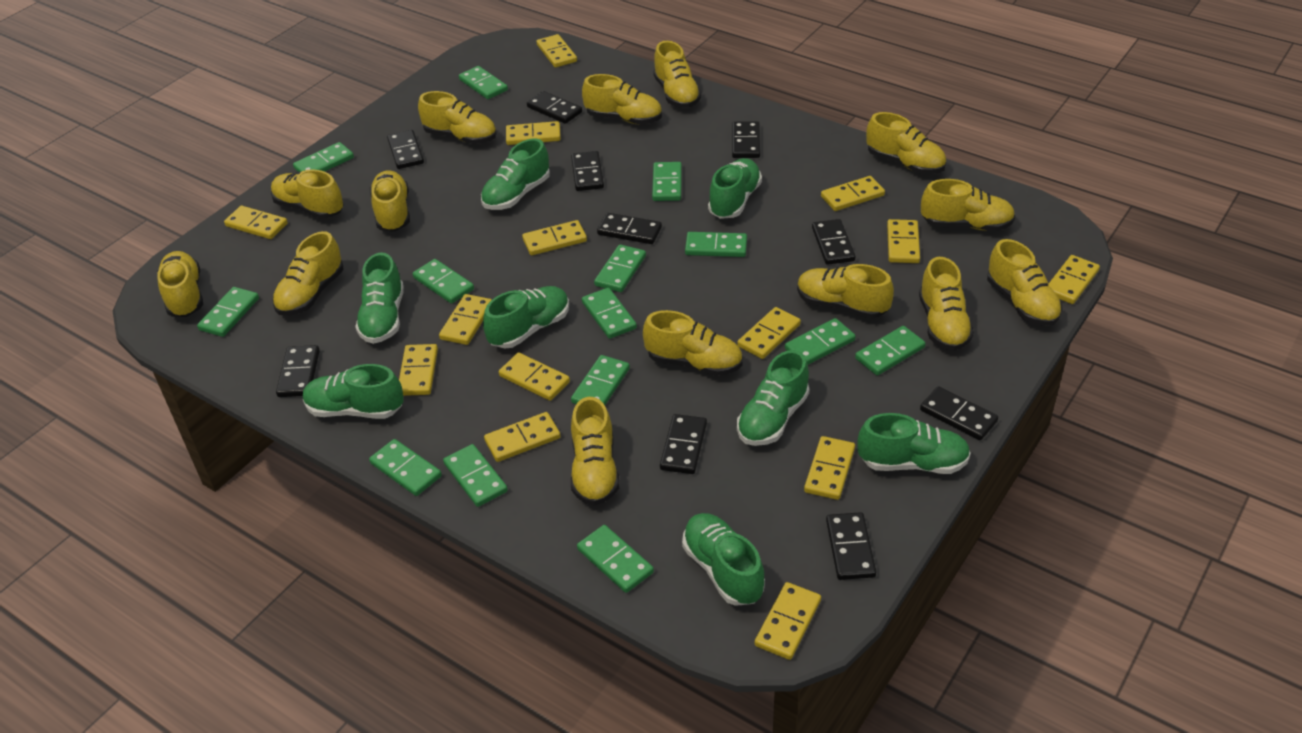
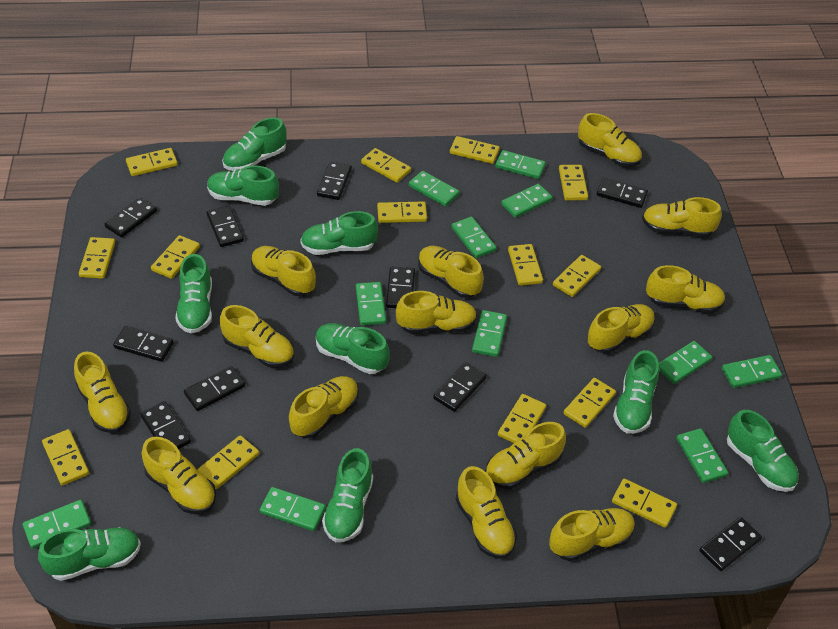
green domino: 14 -> 11
green shoe: 8 -> 9

